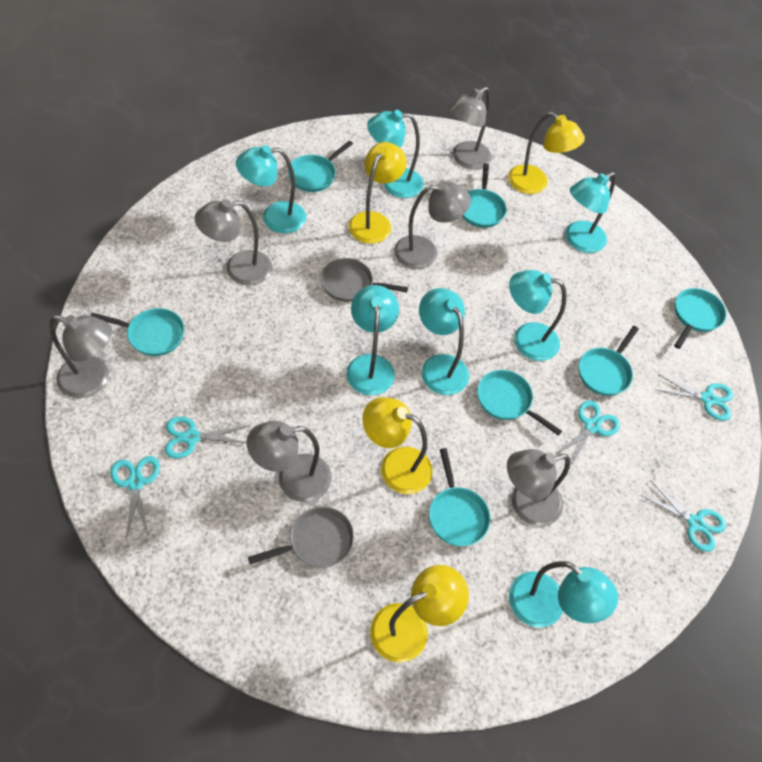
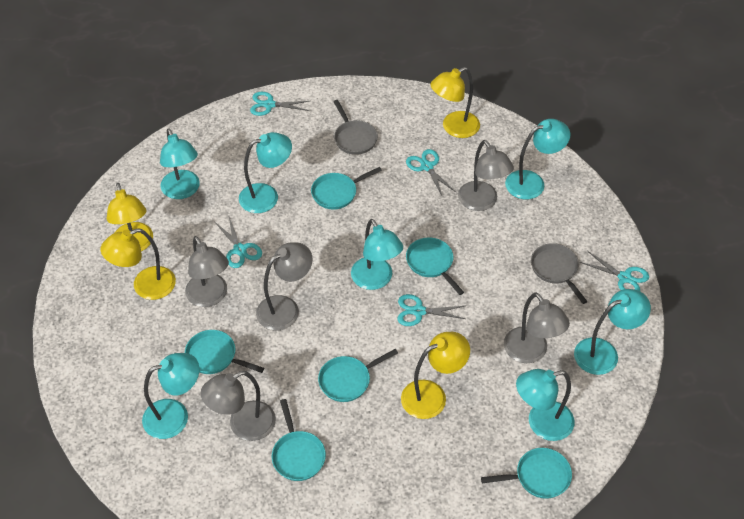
grey lamp: 6 -> 5
turquoise pan: 7 -> 6

